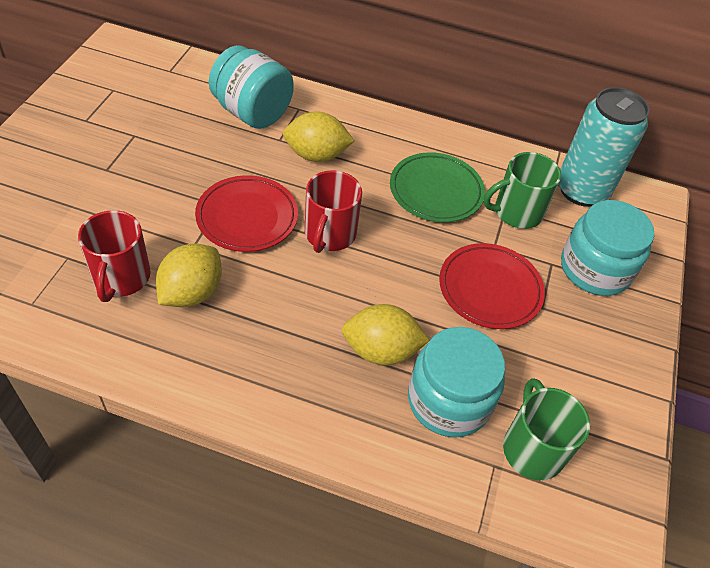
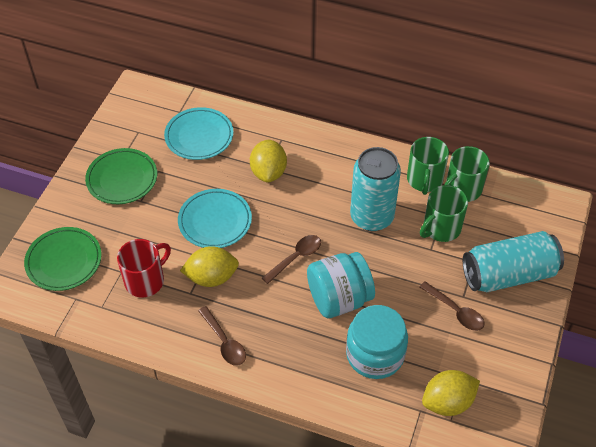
brown spoon: 0 -> 3
green mug: 2 -> 3
green plate: 1 -> 2
red mug: 2 -> 1
red plate: 2 -> 0
turquoise can: 1 -> 2
turquoise jar: 3 -> 2
turquoise plate: 0 -> 2

